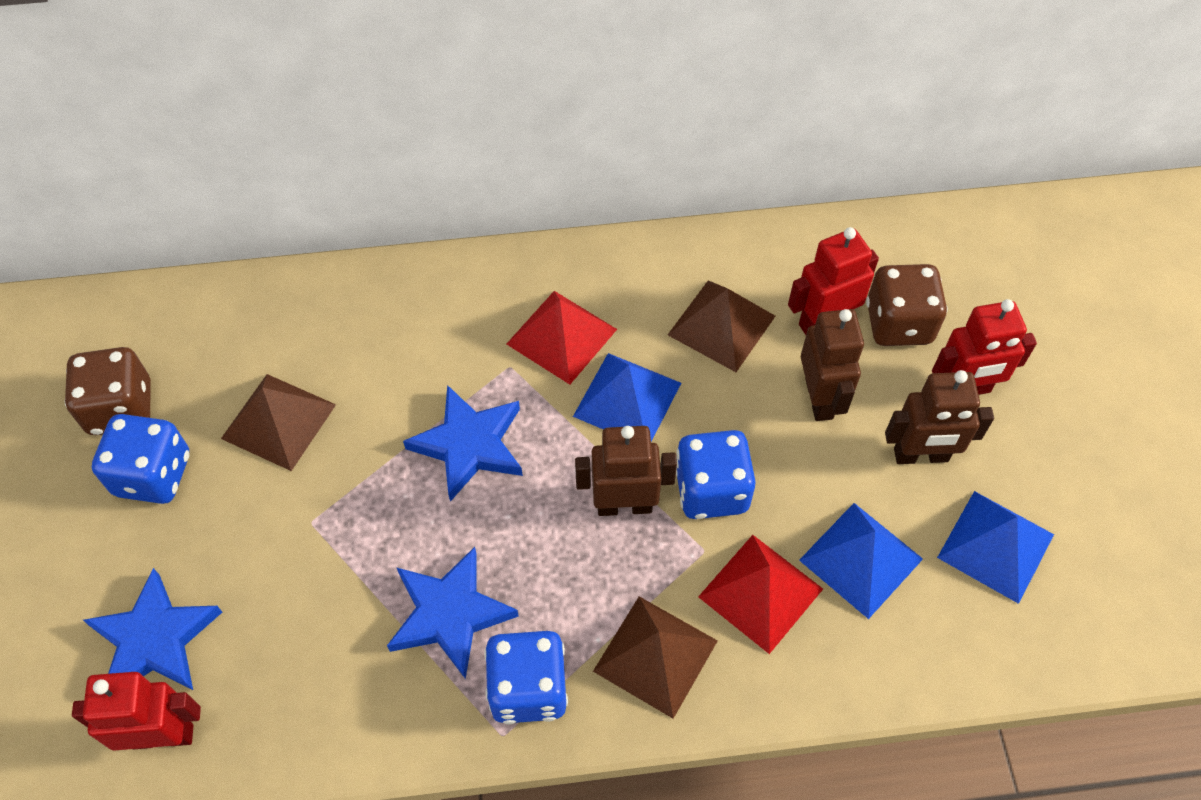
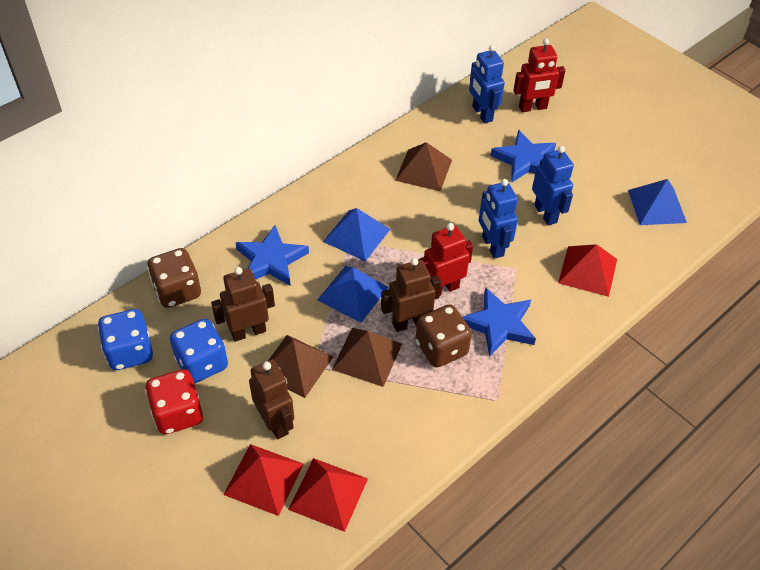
blue dice: 3 -> 2
blue robot: 0 -> 3
red dice: 0 -> 1
red pyramid: 2 -> 3
red robot: 3 -> 2

